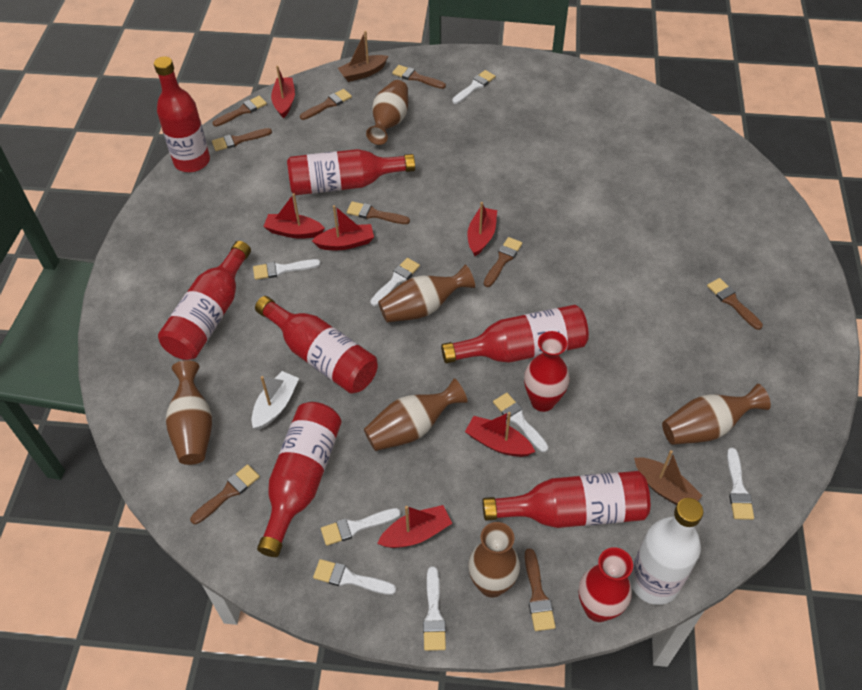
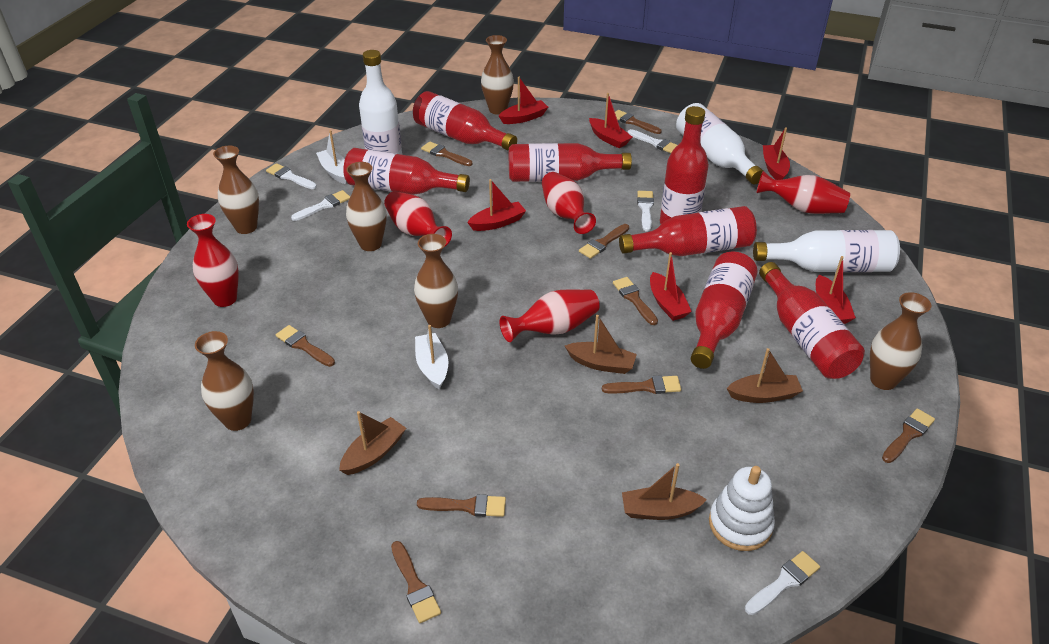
brown boat: 2 -> 4
red vase: 2 -> 5
white boat: 1 -> 2
white bottle: 1 -> 3
white brush: 8 -> 5
white stacking toy: 0 -> 1

